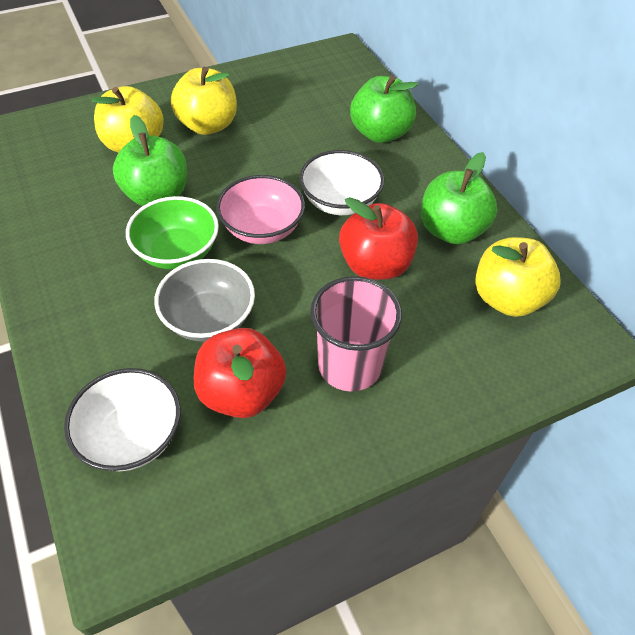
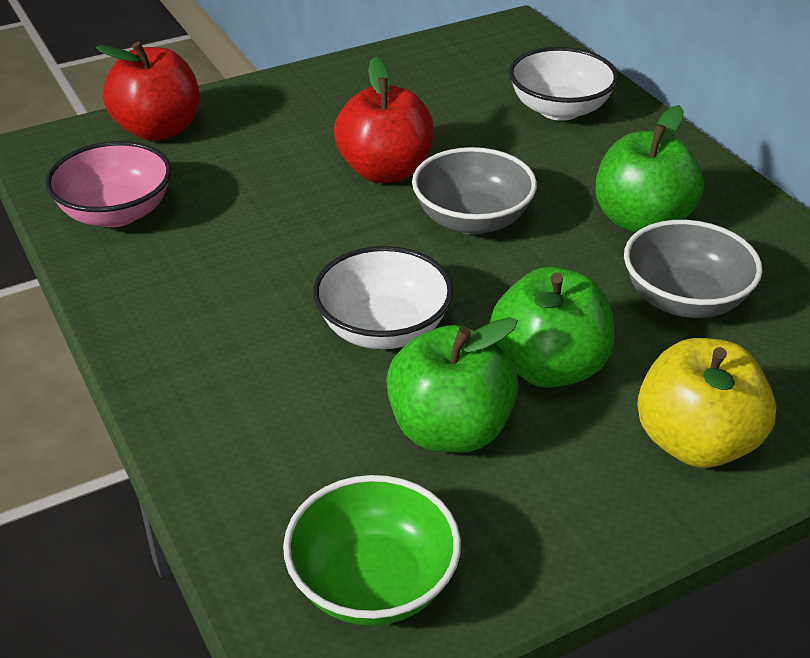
grey bowl: 1 -> 2
pink cup: 1 -> 0
yellow apple: 3 -> 1

